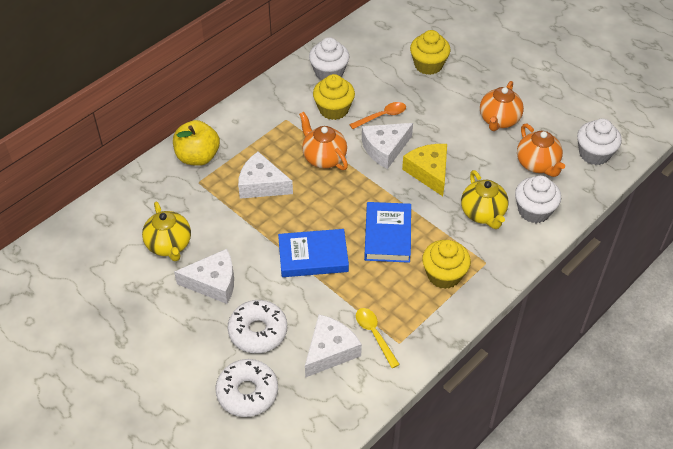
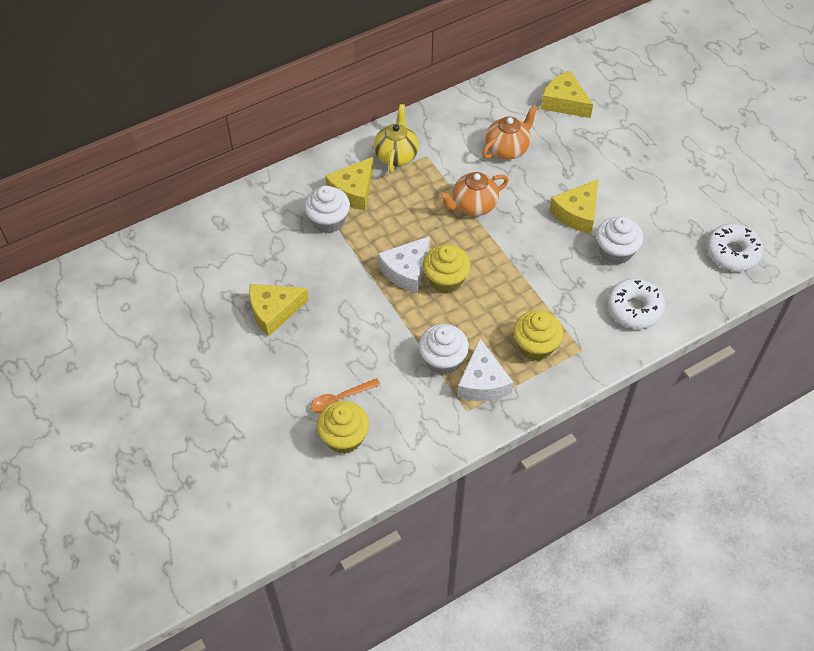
blue book: 2 -> 0
orange teapot: 3 -> 2
white cheese: 4 -> 2
yellow apple: 1 -> 0
yellow cheese: 1 -> 4
yellow spoon: 1 -> 0
yellow teapot: 2 -> 1

